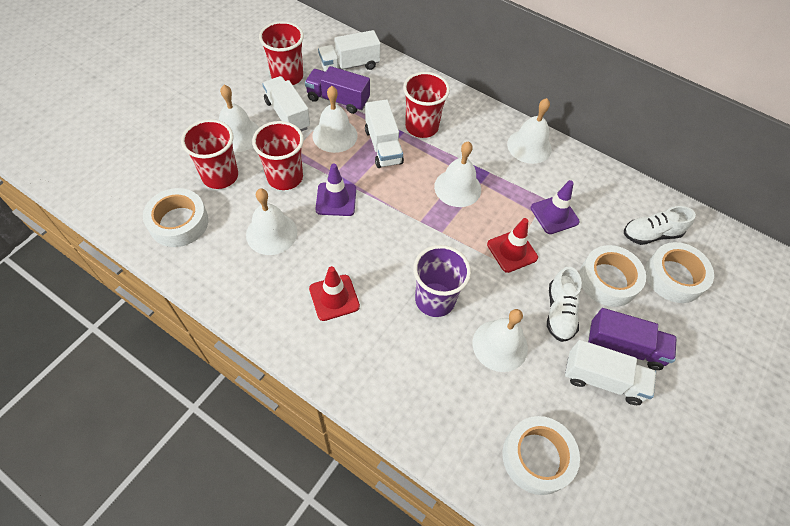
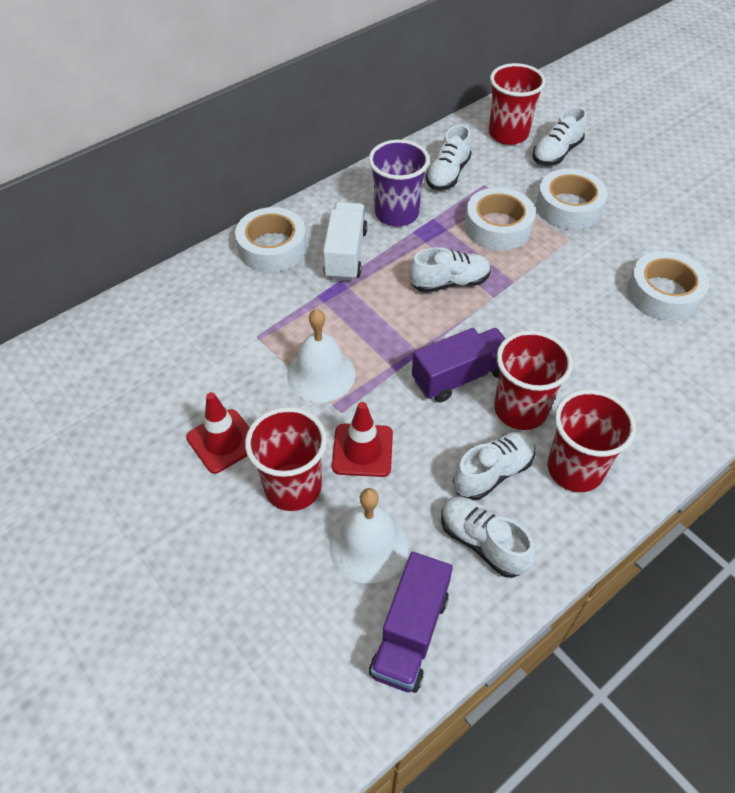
purple traffic cone: 2 -> 0
white bell: 6 -> 2
white shoe: 2 -> 5
white truck: 4 -> 1

